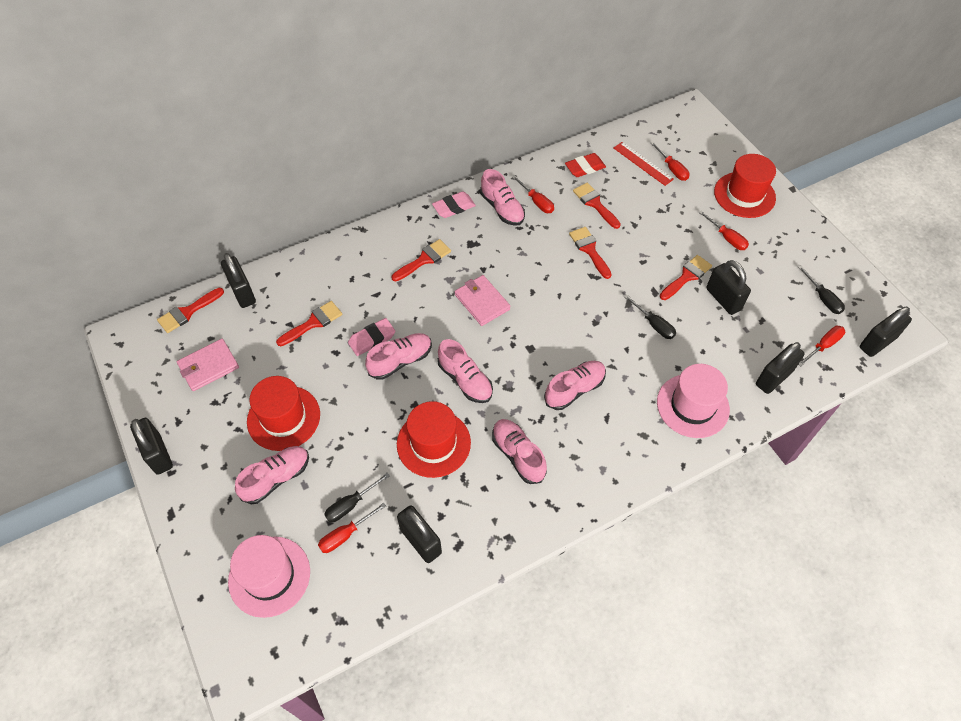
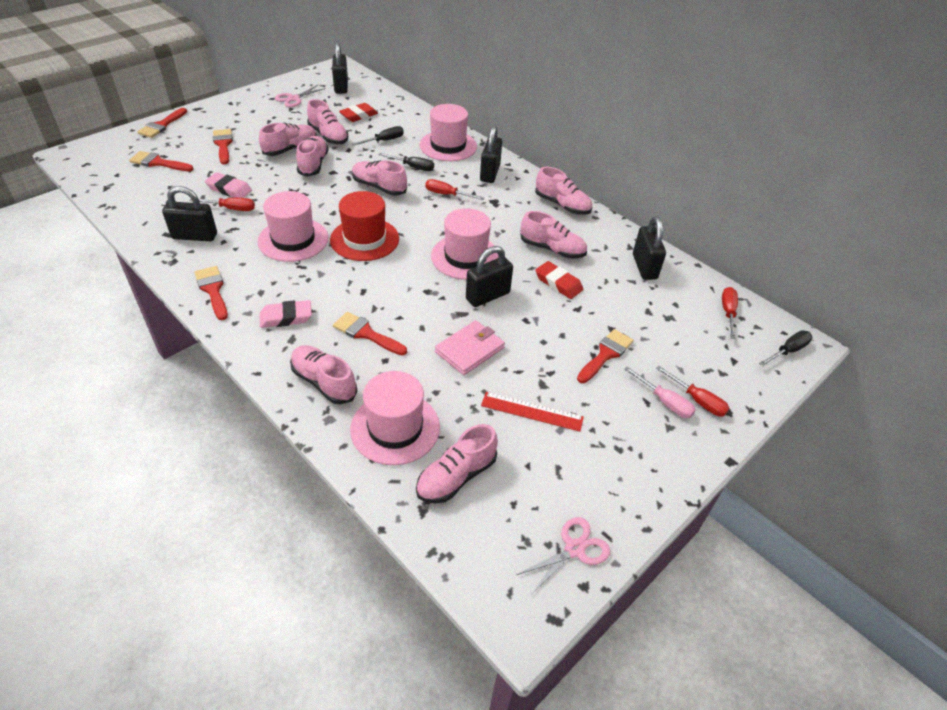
black padlock: 6 -> 5
pink hat: 2 -> 4
pink scissors: 0 -> 2
pink screwdriver: 0 -> 1
pink shoe: 6 -> 8
pink wallet: 2 -> 1
red eraser: 1 -> 2
red hat: 3 -> 1
red screwdriver: 5 -> 4

